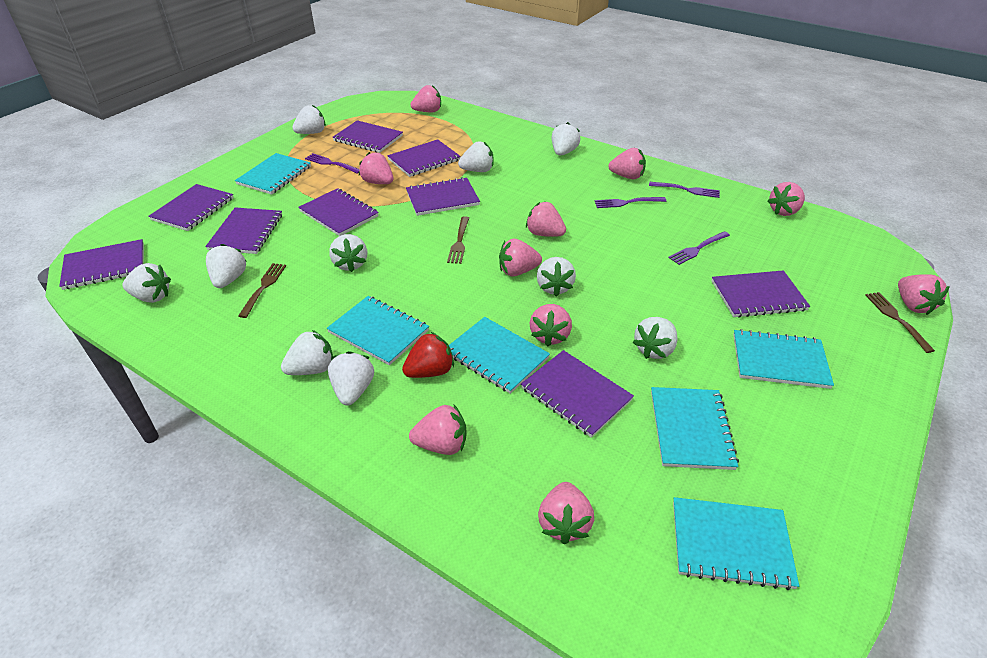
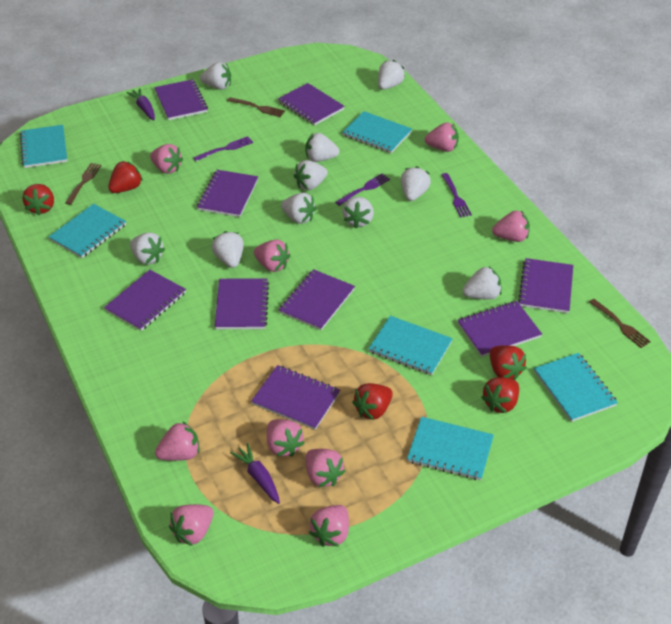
pink strawberry: 10 -> 9
purple carrot: 0 -> 2
purple fork: 4 -> 3
red strawberry: 1 -> 5

